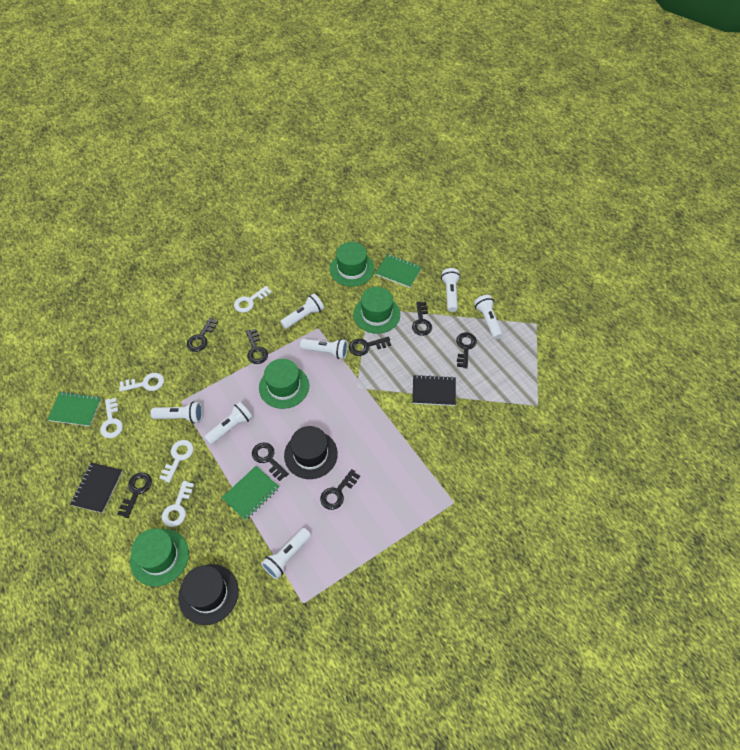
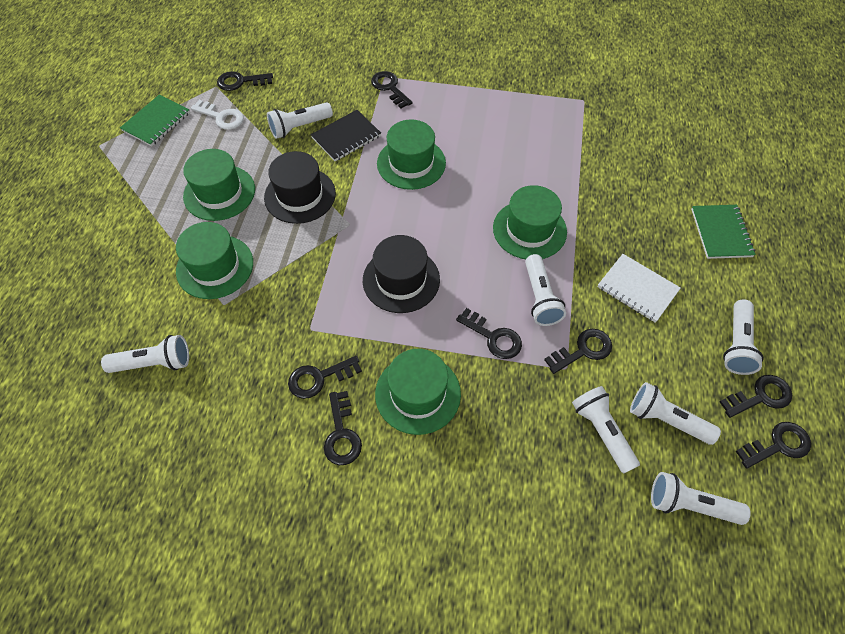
black notebook: 2 -> 1
green hat: 4 -> 5
green notebook: 3 -> 2
white key: 5 -> 1
white notebook: 0 -> 1

